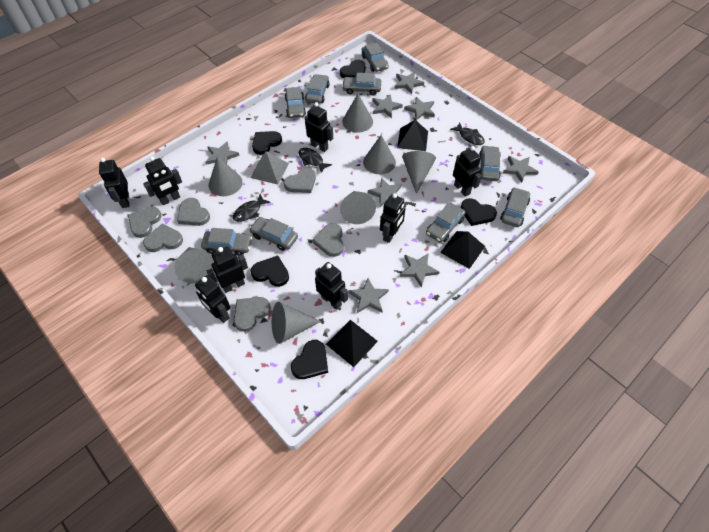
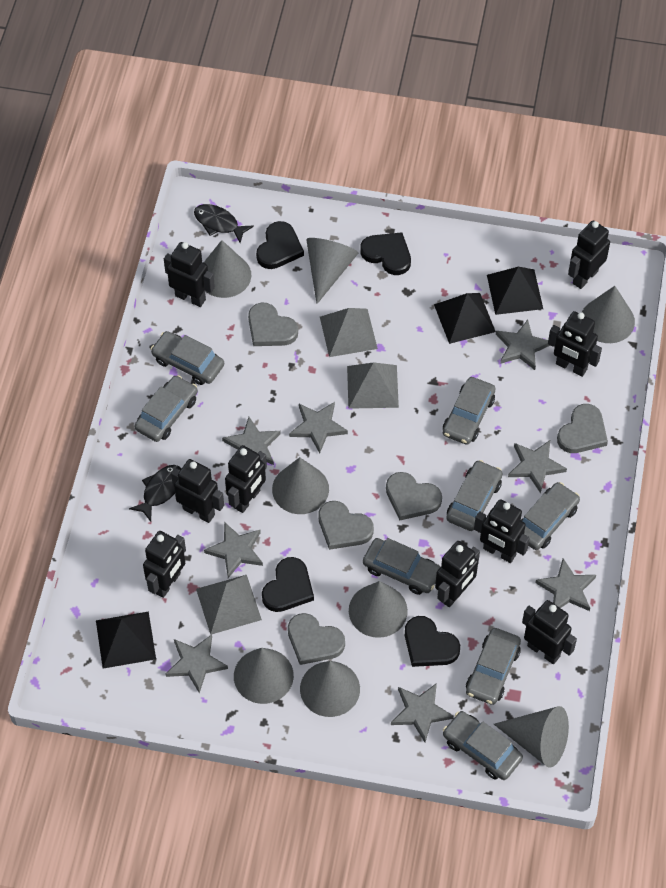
black fish: 3 -> 2
black heart: 5 -> 4
black robot: 8 -> 9
grey car: 9 -> 8
grey cone: 7 -> 8
grey heart: 6 -> 5
grey pyramid: 1 -> 3

